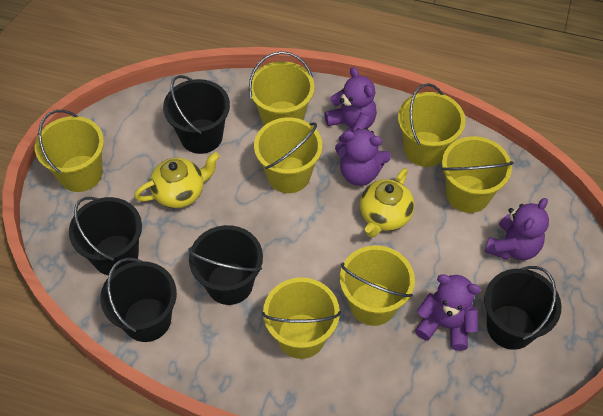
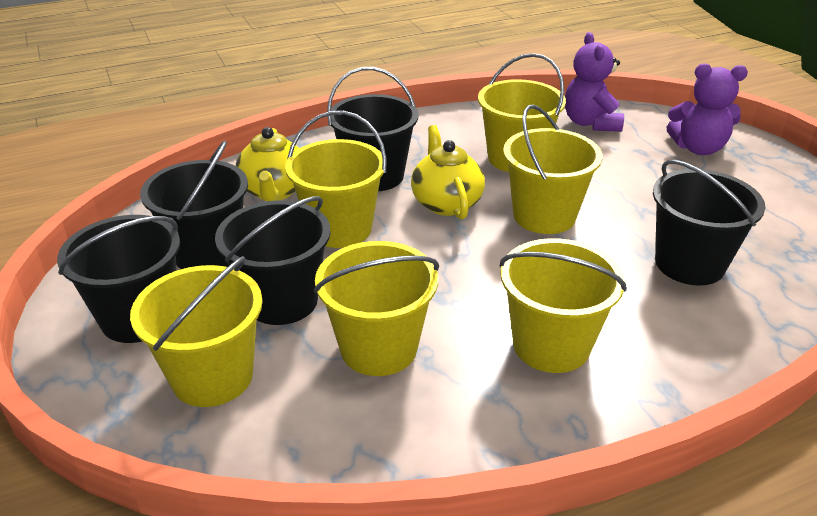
purple teddy bear: 4 -> 2
yellow bucket: 7 -> 6

